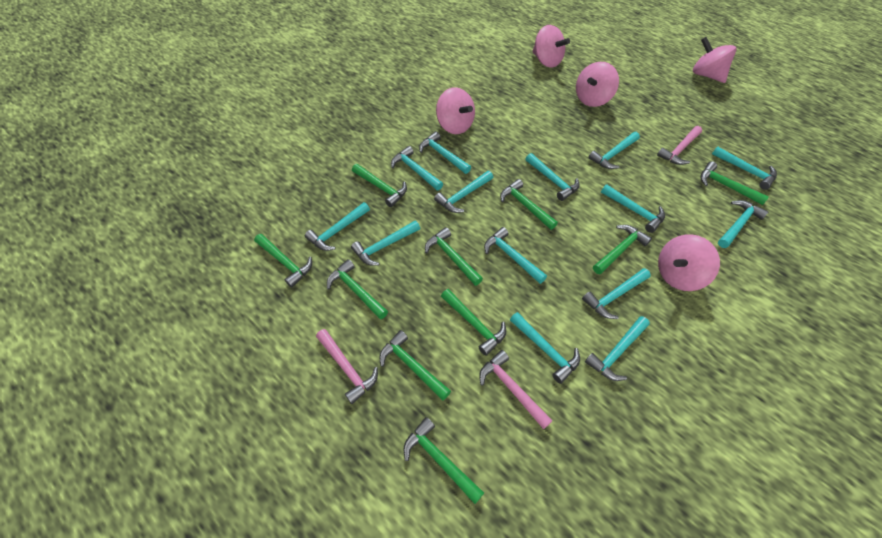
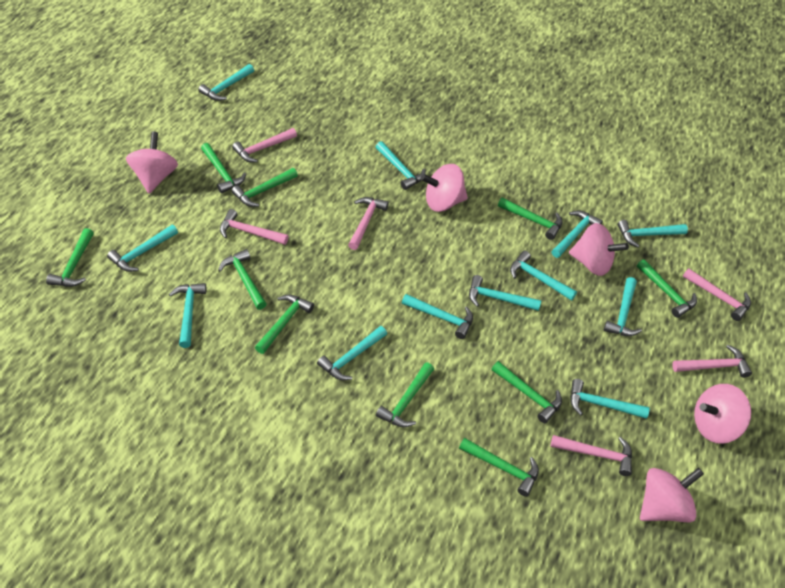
pink hammer: 3 -> 6
turquoise hammer: 14 -> 12

